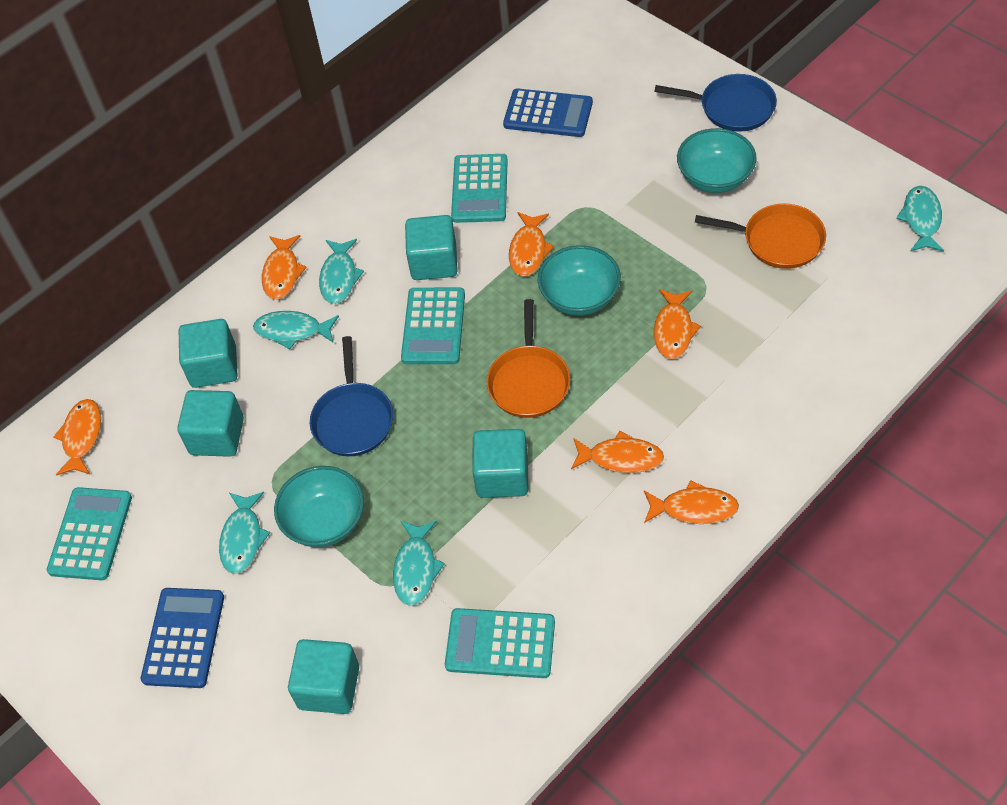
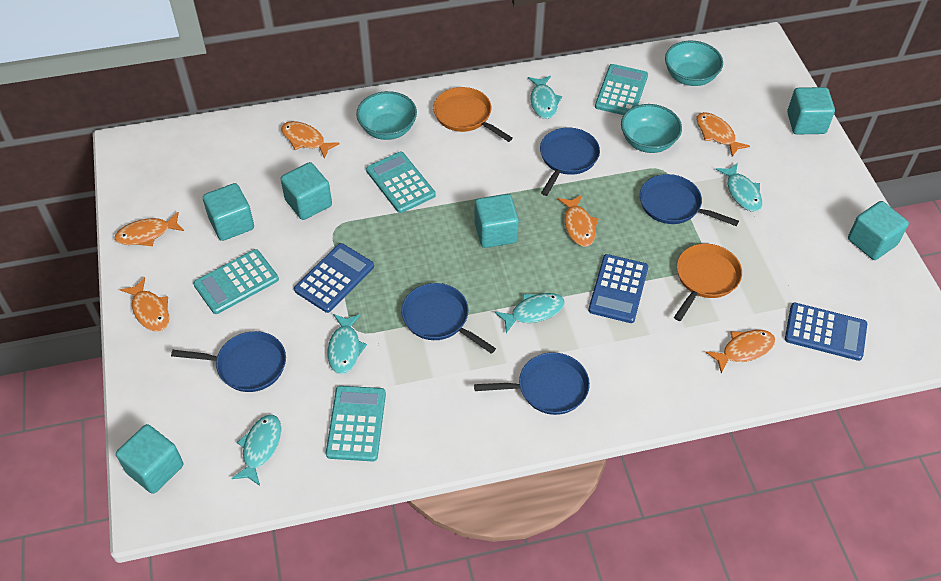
blue calculator: 2 -> 3
blue pan: 2 -> 5
turquoise cube: 5 -> 6

